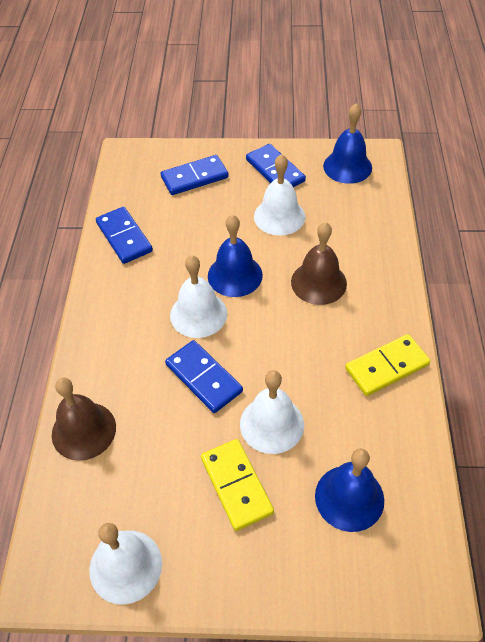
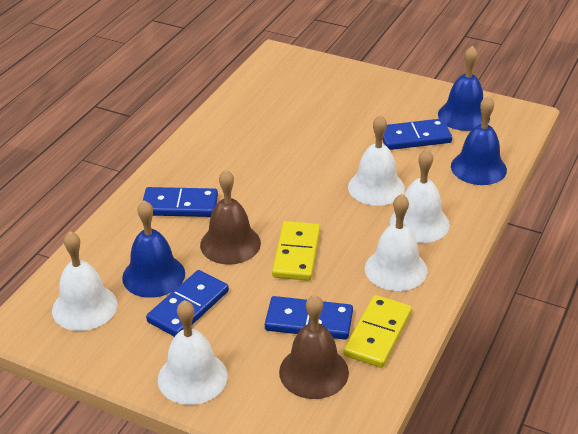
white bell: 4 -> 5

